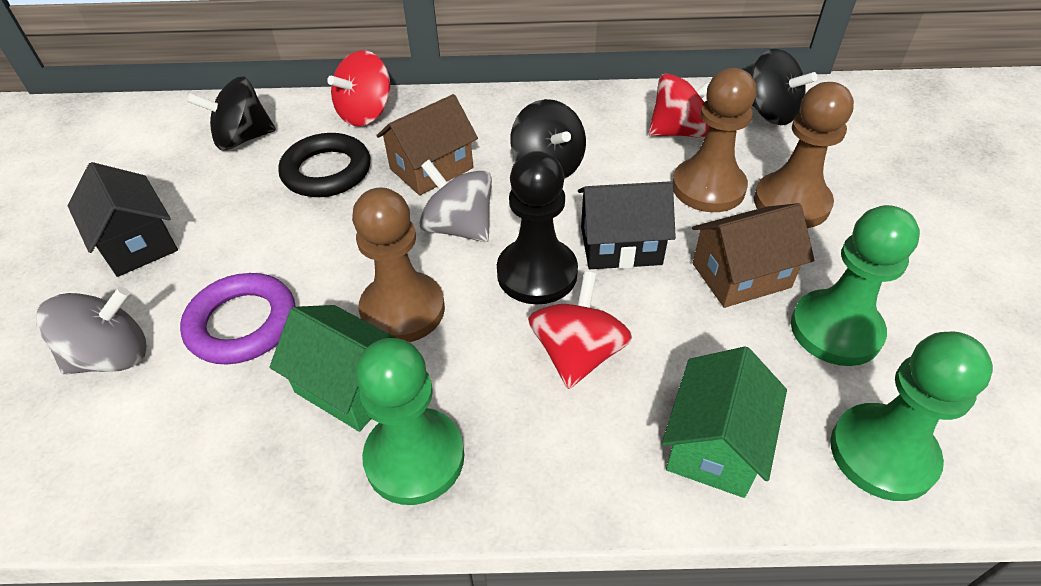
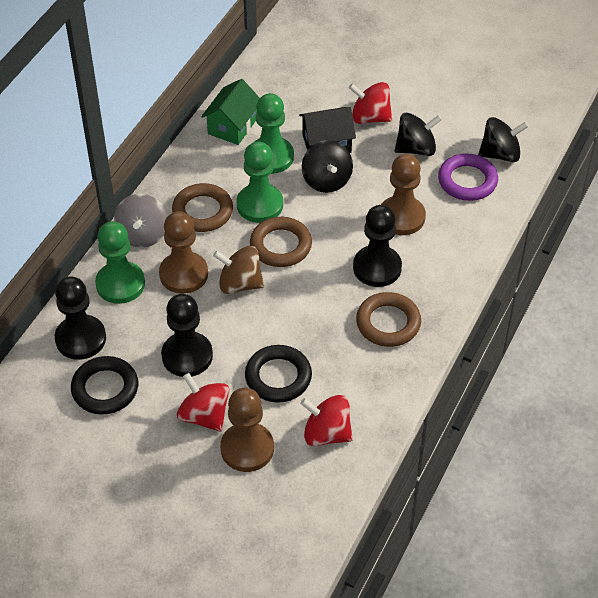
black house: 2 -> 1
black pawn: 1 -> 3
black ring: 1 -> 2
brown house: 2 -> 0
brown ring: 0 -> 3
brown spinning top: 0 -> 1
green house: 2 -> 1
grey spinning top: 2 -> 1

